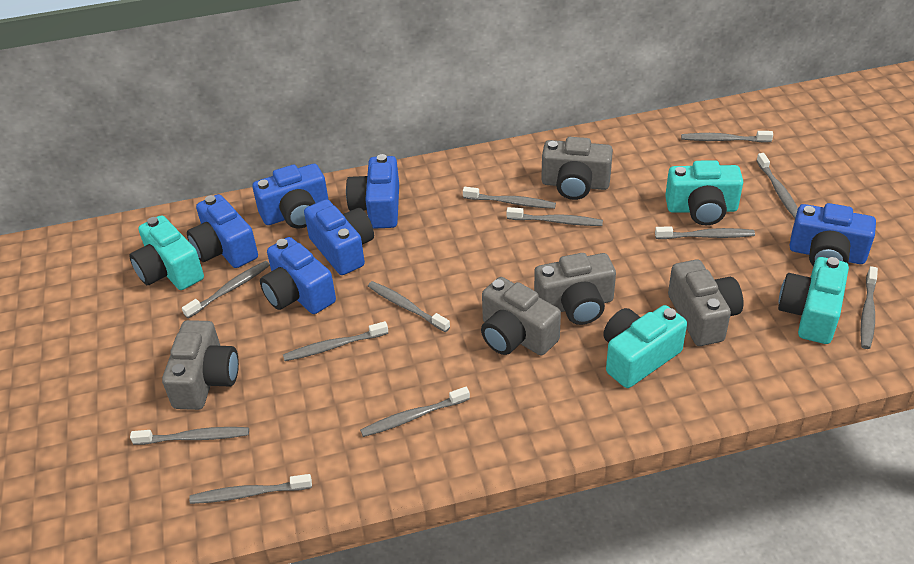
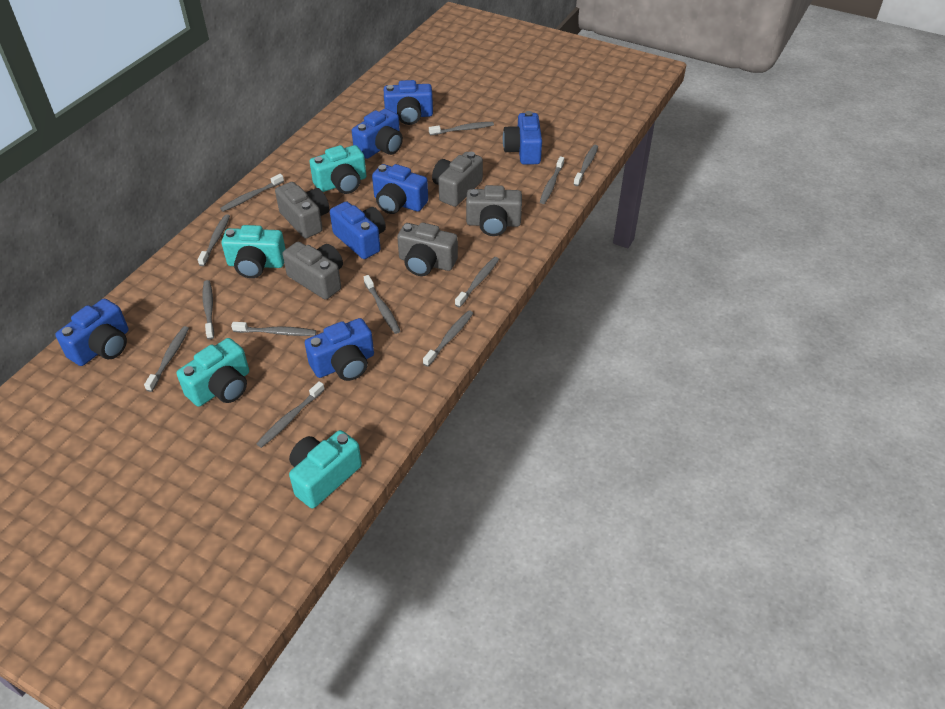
blue camera: 6 -> 7

